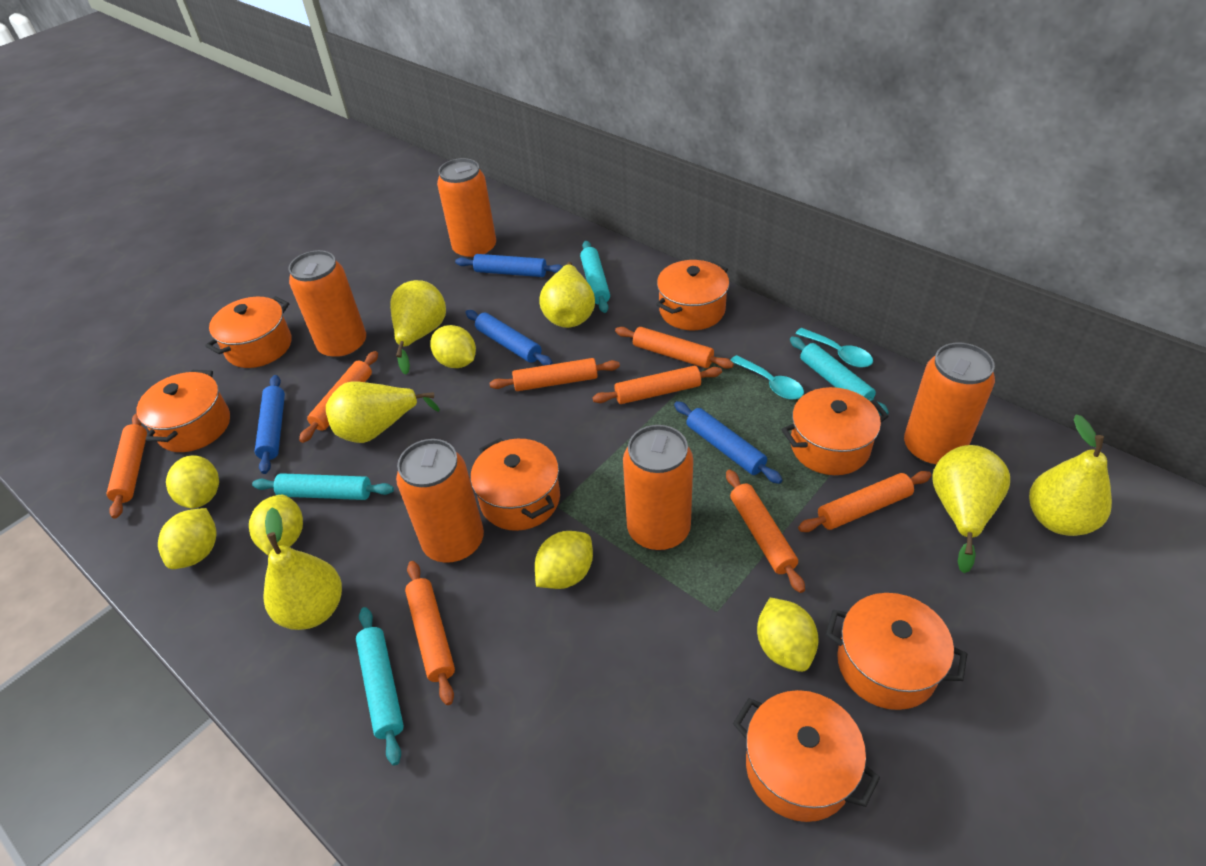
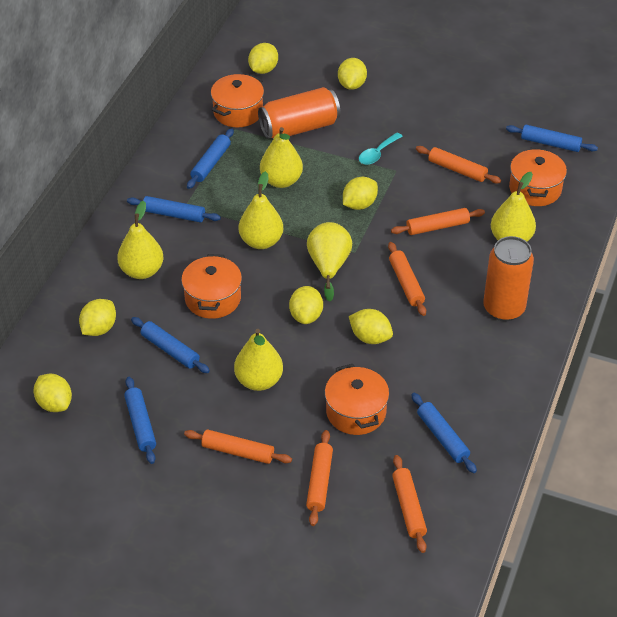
blue rolling pin: 4 -> 6
orange can: 5 -> 2
orange pot: 7 -> 4
orange rolling pin: 8 -> 6
turquoise rolling pin: 4 -> 0
turquoise spoon: 2 -> 1
yellow lemon: 6 -> 7

